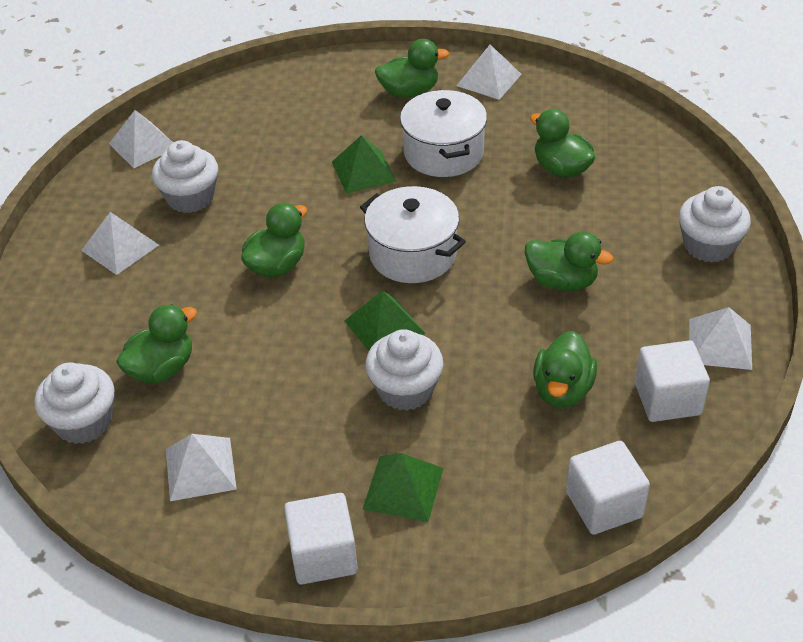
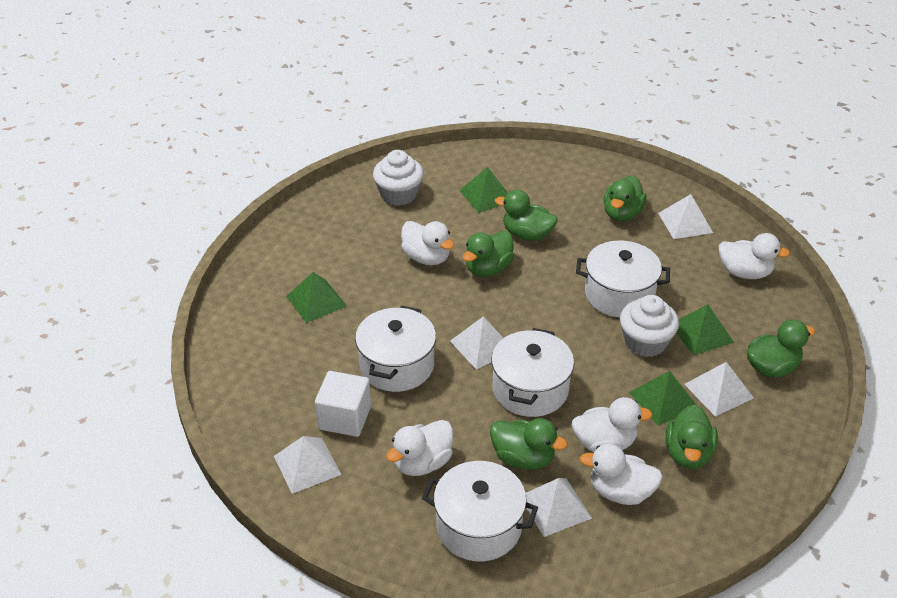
green pyramid: 3 -> 4
white cube: 3 -> 1
white cupcake: 4 -> 2
white duck: 0 -> 5
white pot: 2 -> 4

